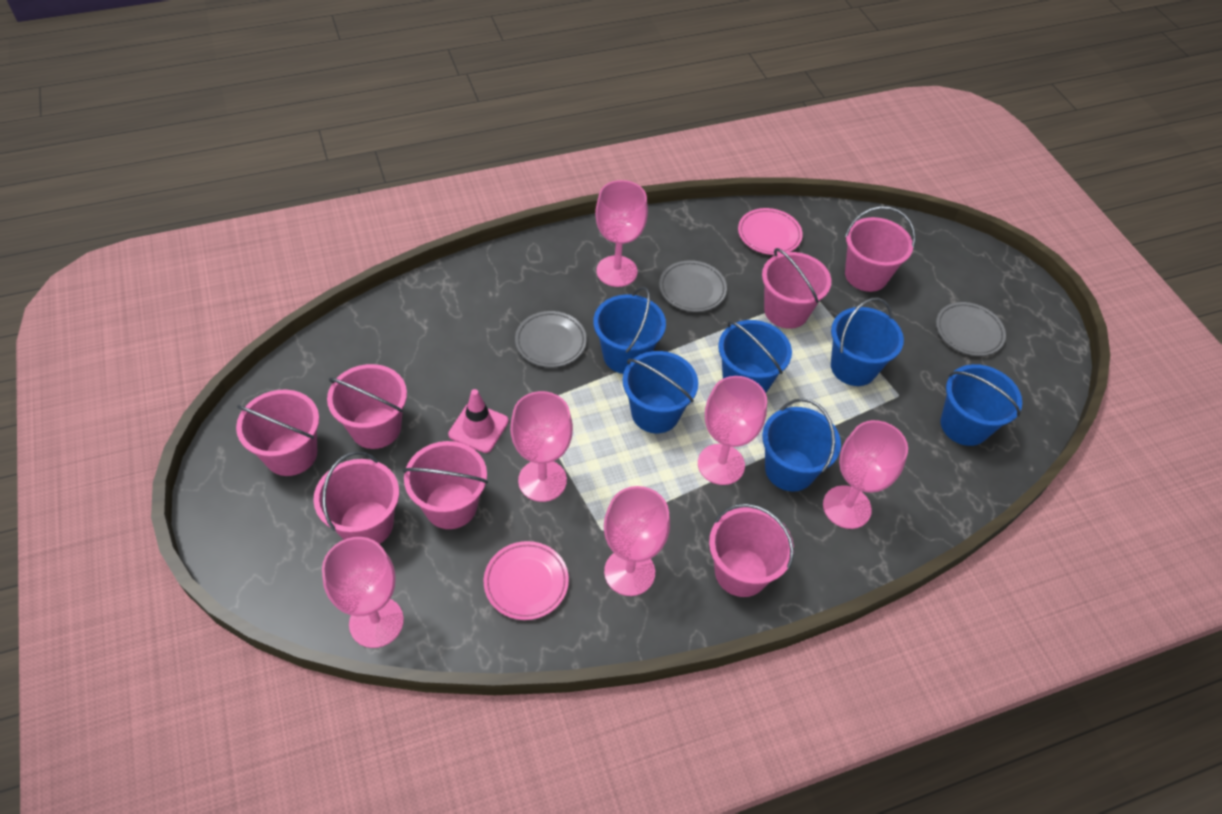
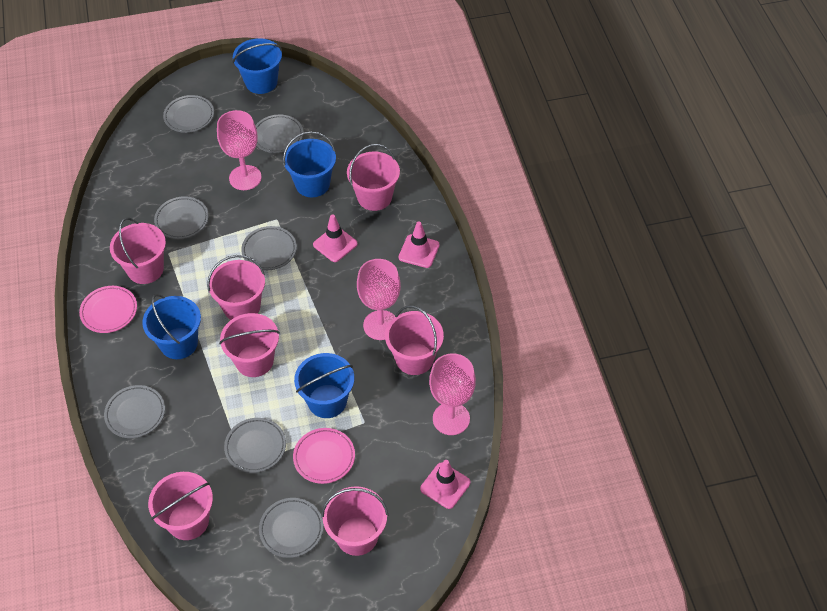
blue bucket: 6 -> 4
grey plate: 3 -> 7
pink goblet: 6 -> 3
pink traffic cone: 1 -> 3

